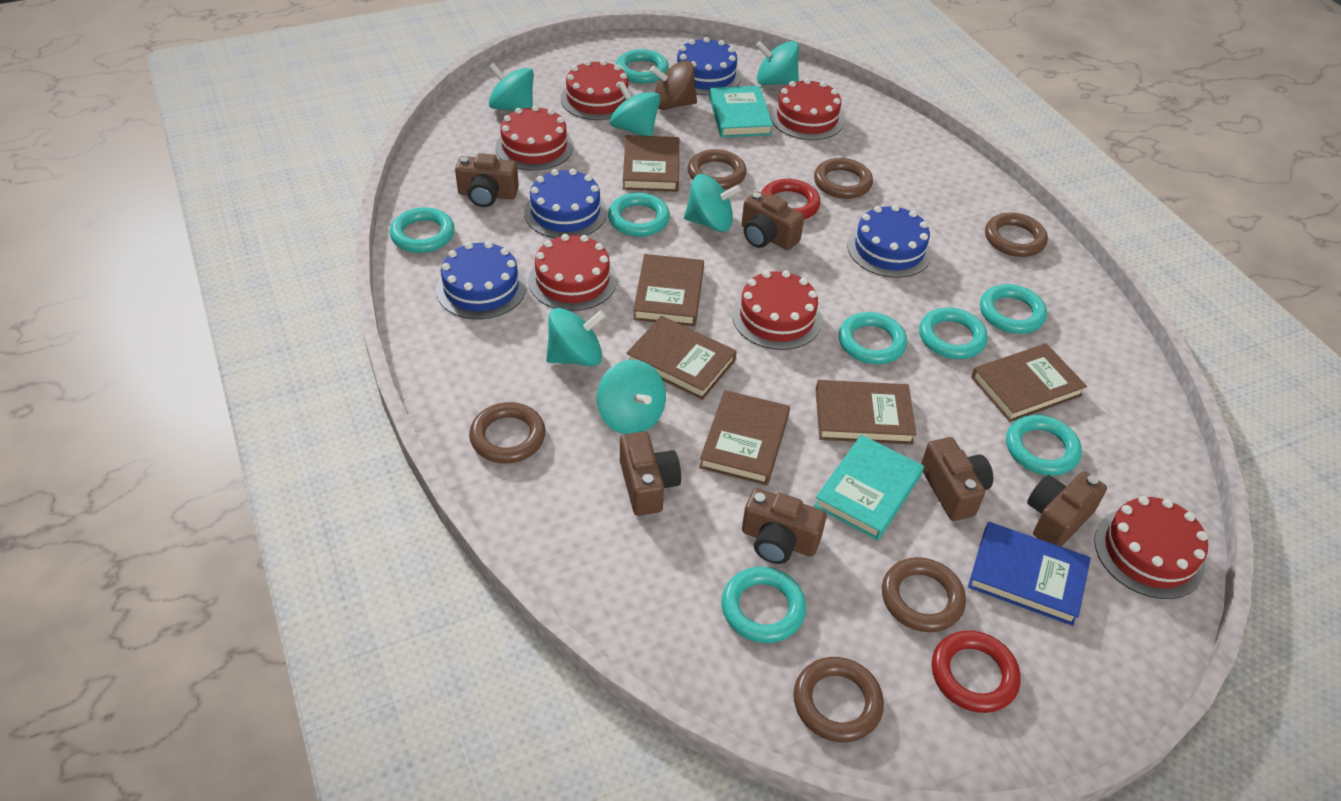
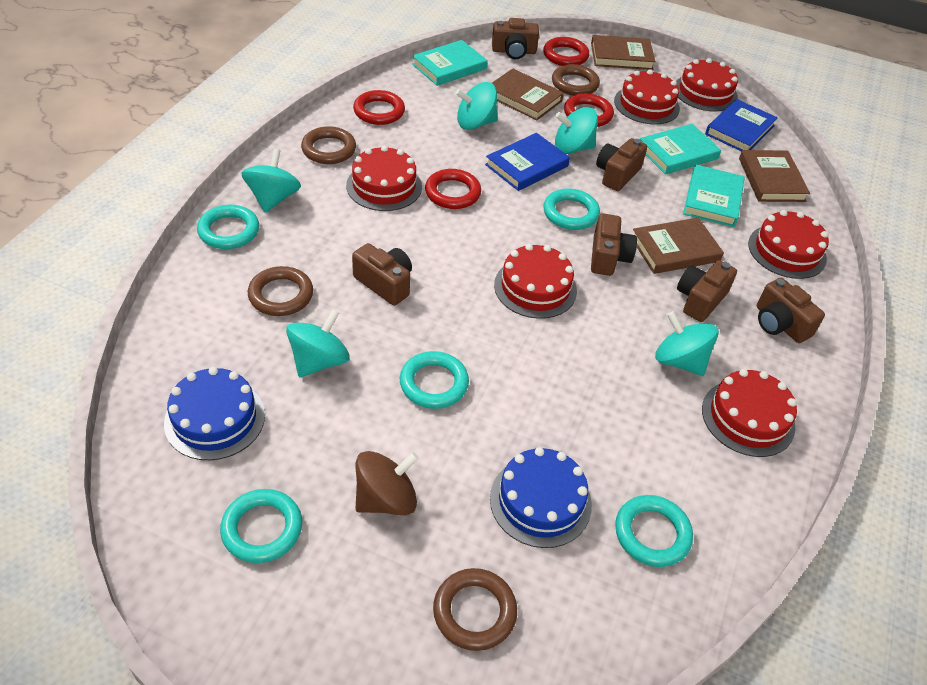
blue book: 1 -> 2
blue cake: 4 -> 2
brown book: 6 -> 4
brown ring: 6 -> 4
red ring: 2 -> 4
turquoise book: 2 -> 3
turquoise ring: 8 -> 5
turquoise spinning top: 6 -> 5

